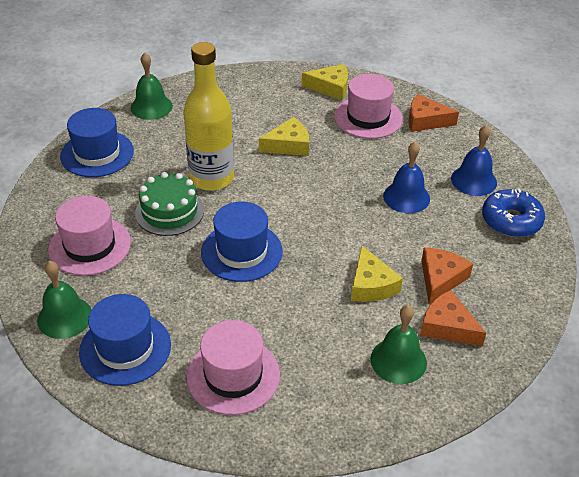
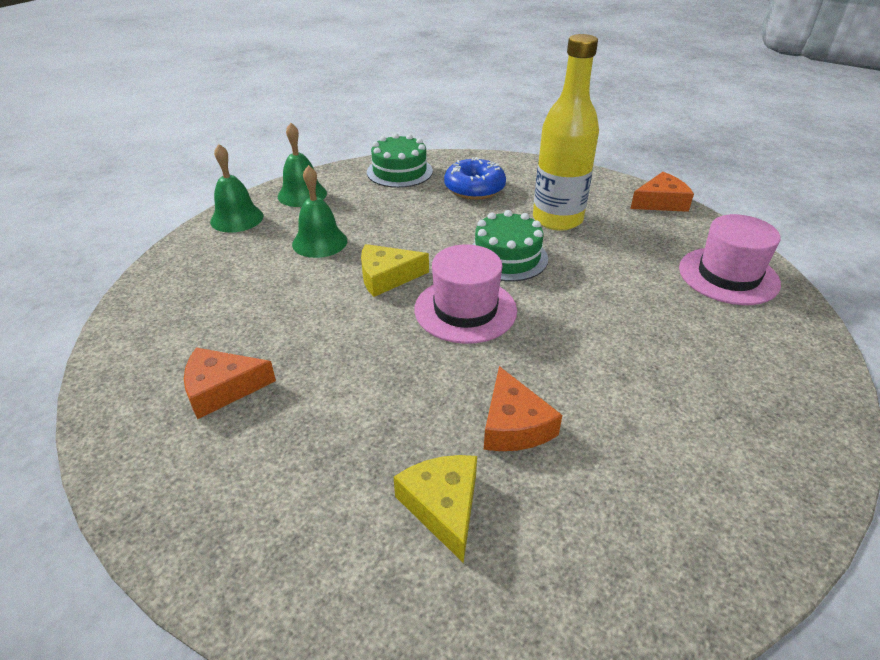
blue bell: 2 -> 0
blue hat: 3 -> 0
green cake: 1 -> 2
pink hat: 3 -> 2
yellow cheese: 3 -> 2

